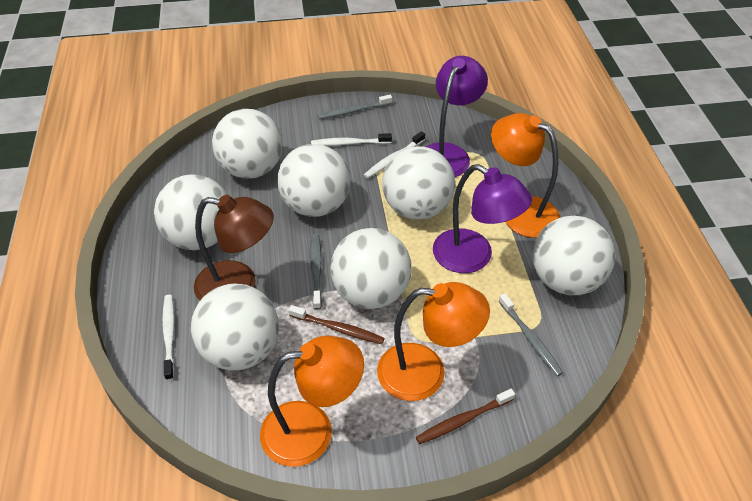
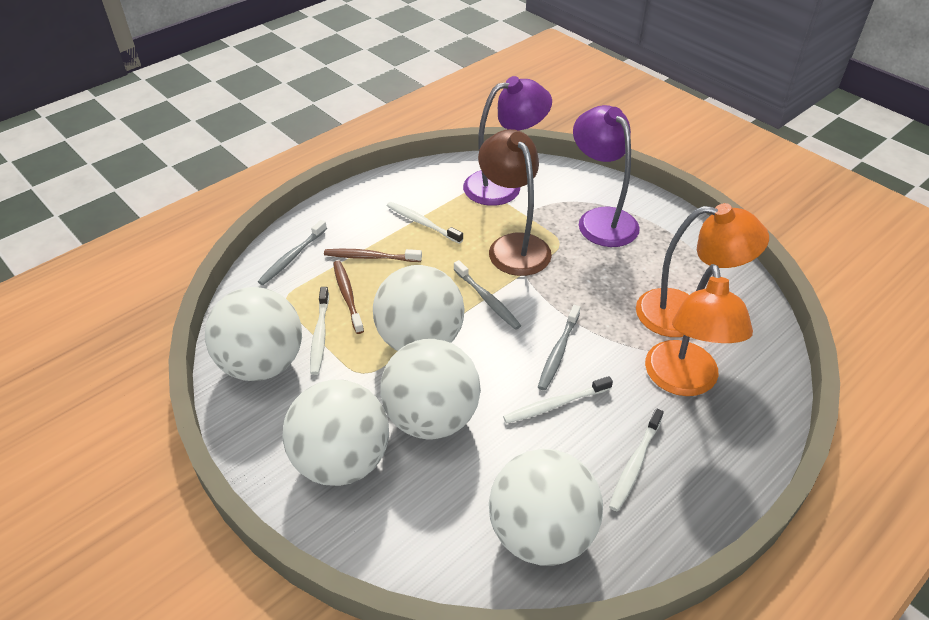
orange lamp: 3 -> 2
white ball: 7 -> 5
white toothbrush: 3 -> 4

